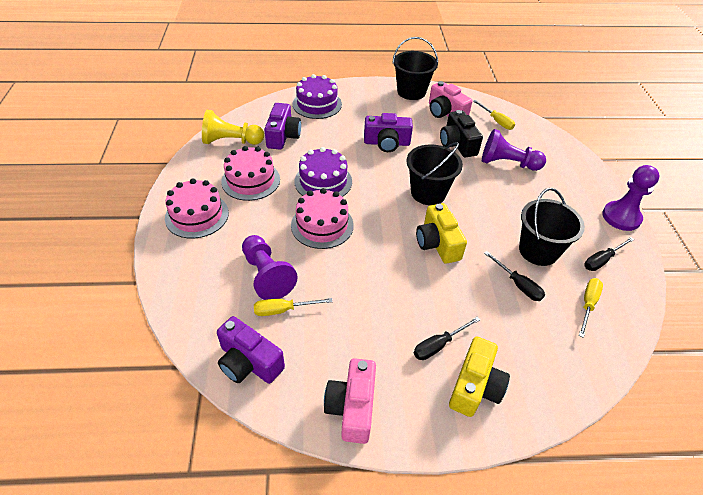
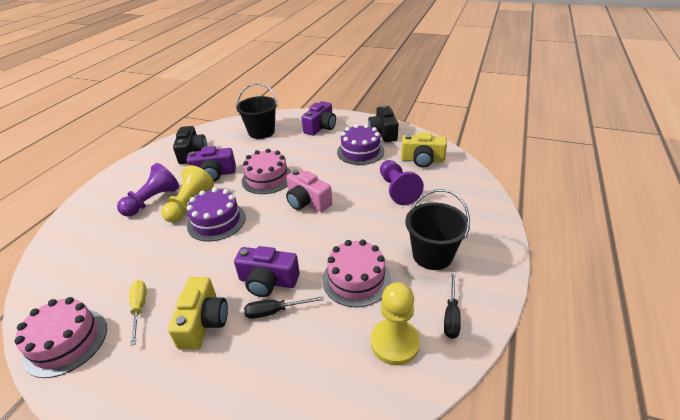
black bucket: 3 -> 2
black camera: 1 -> 2
black screwdriver: 3 -> 2
pink camera: 2 -> 1
purple pawn: 3 -> 2
yellow pawn: 1 -> 2
yellow screwdriver: 3 -> 1

